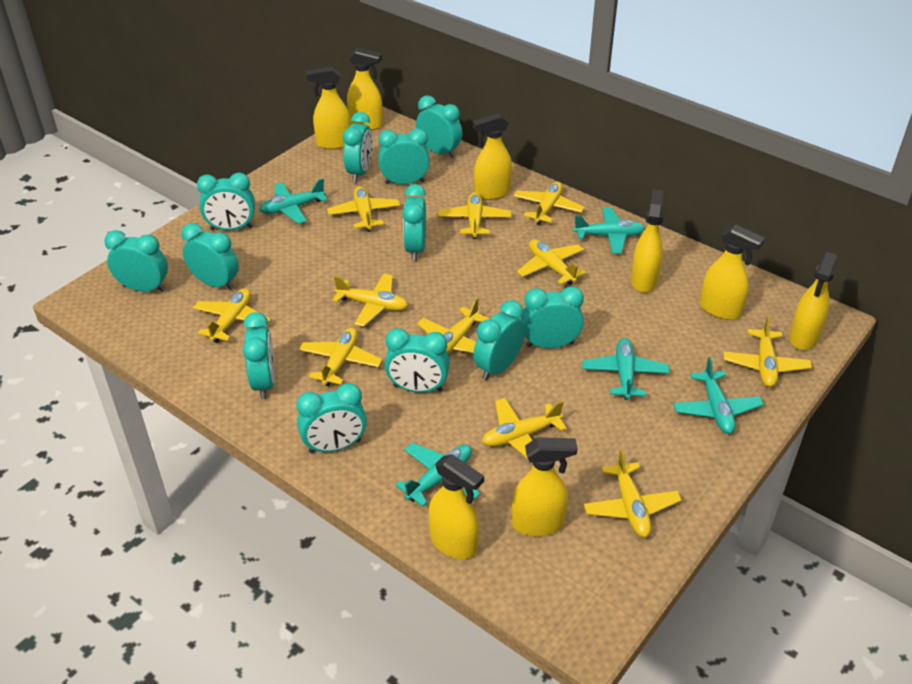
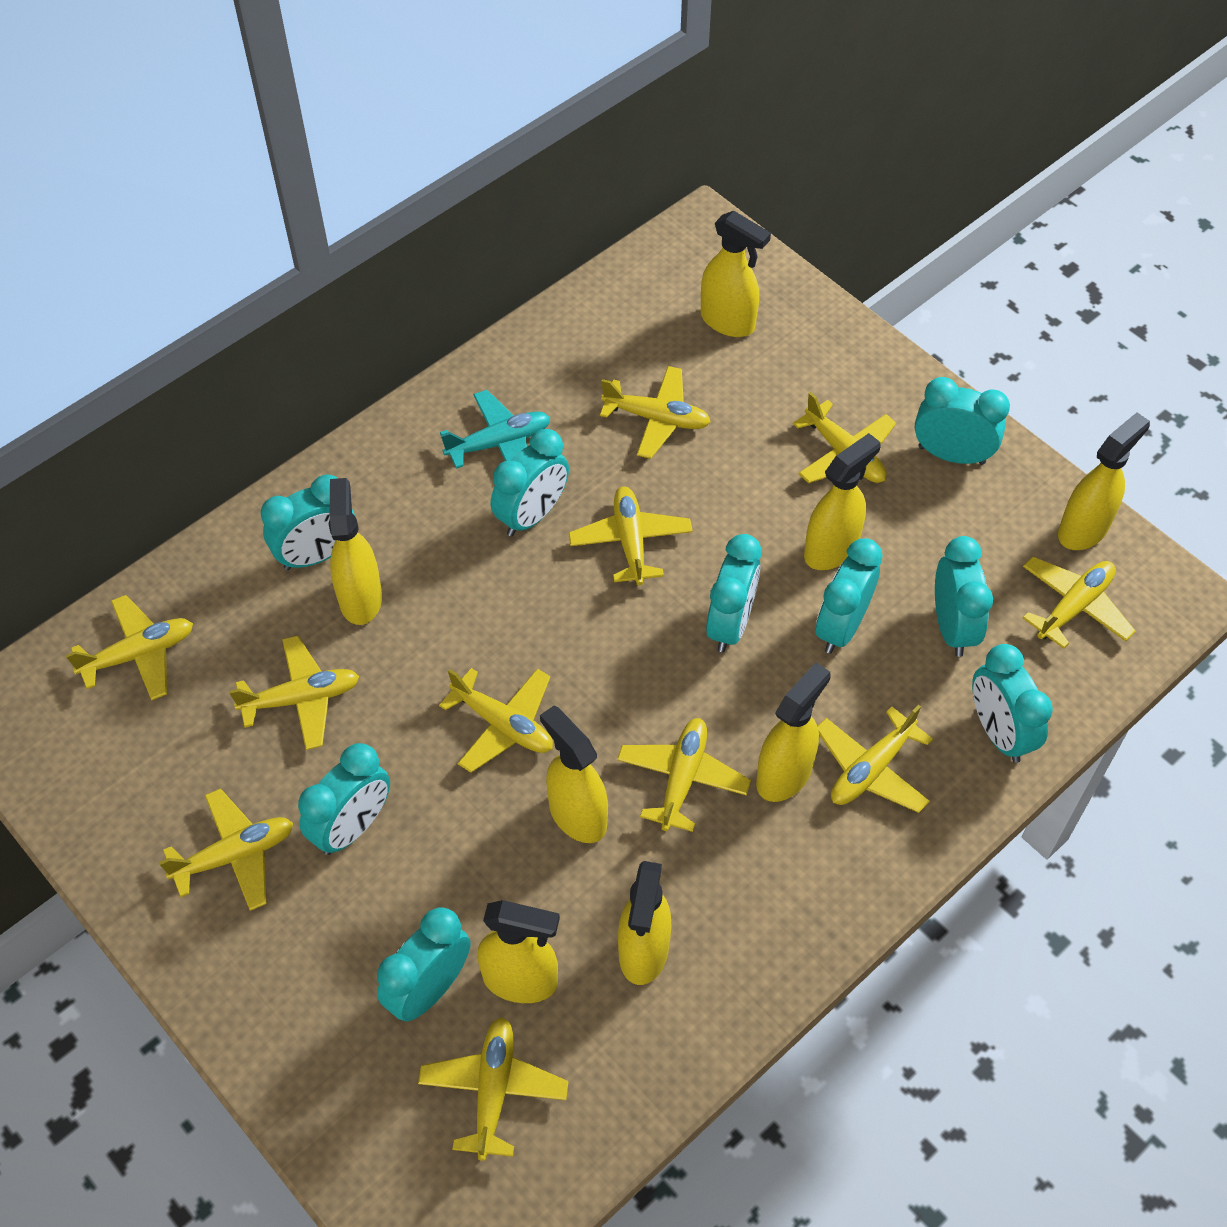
turquoise clock: 12 -> 9
turquoise plane: 5 -> 1

